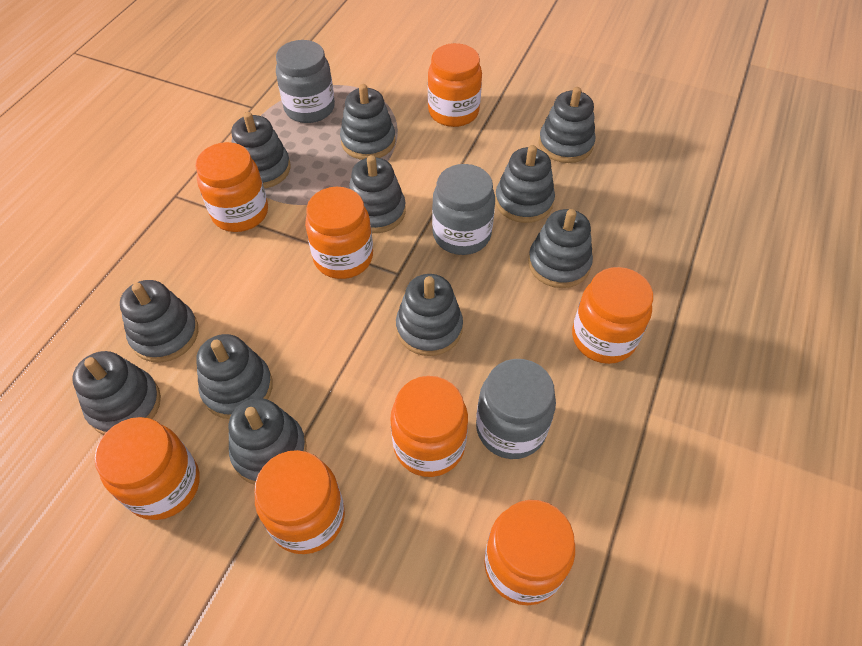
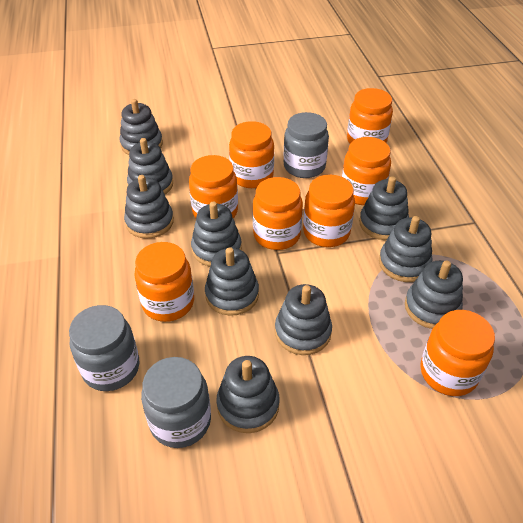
grey stacking toy: 11 -> 10

